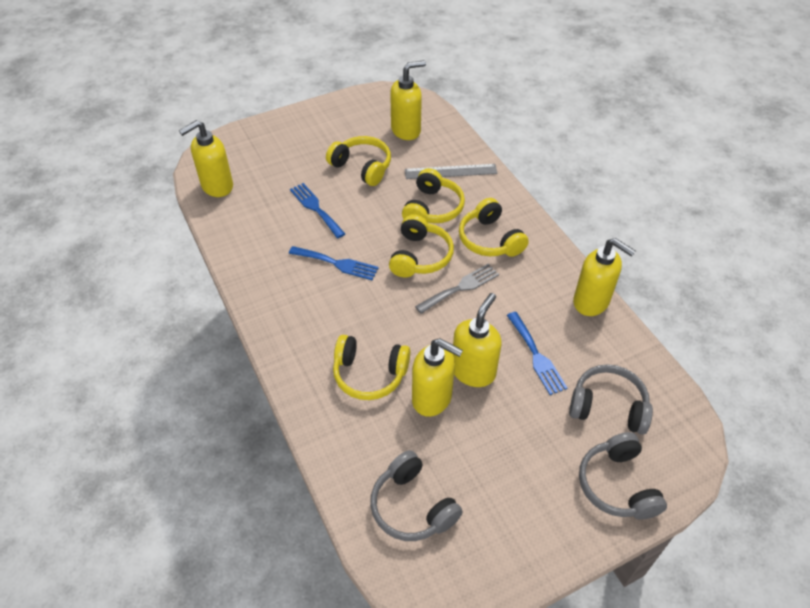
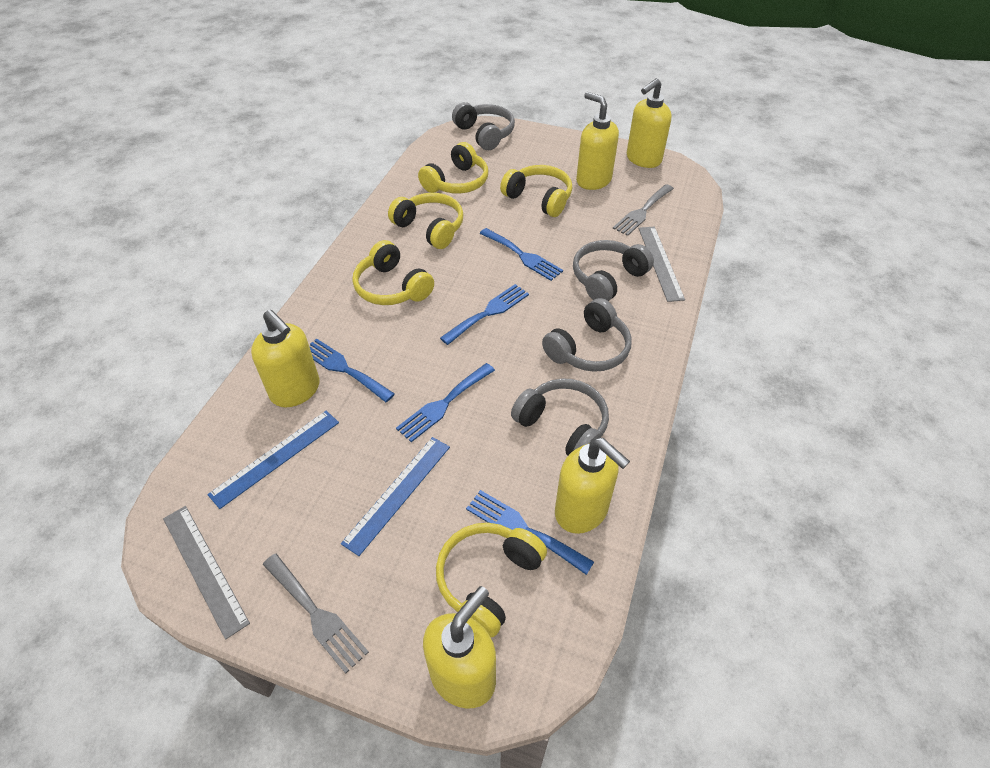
blue fork: 3 -> 5
blue ruler: 0 -> 2
grey fork: 1 -> 2
grey headphones: 3 -> 4
grey ruler: 1 -> 2

